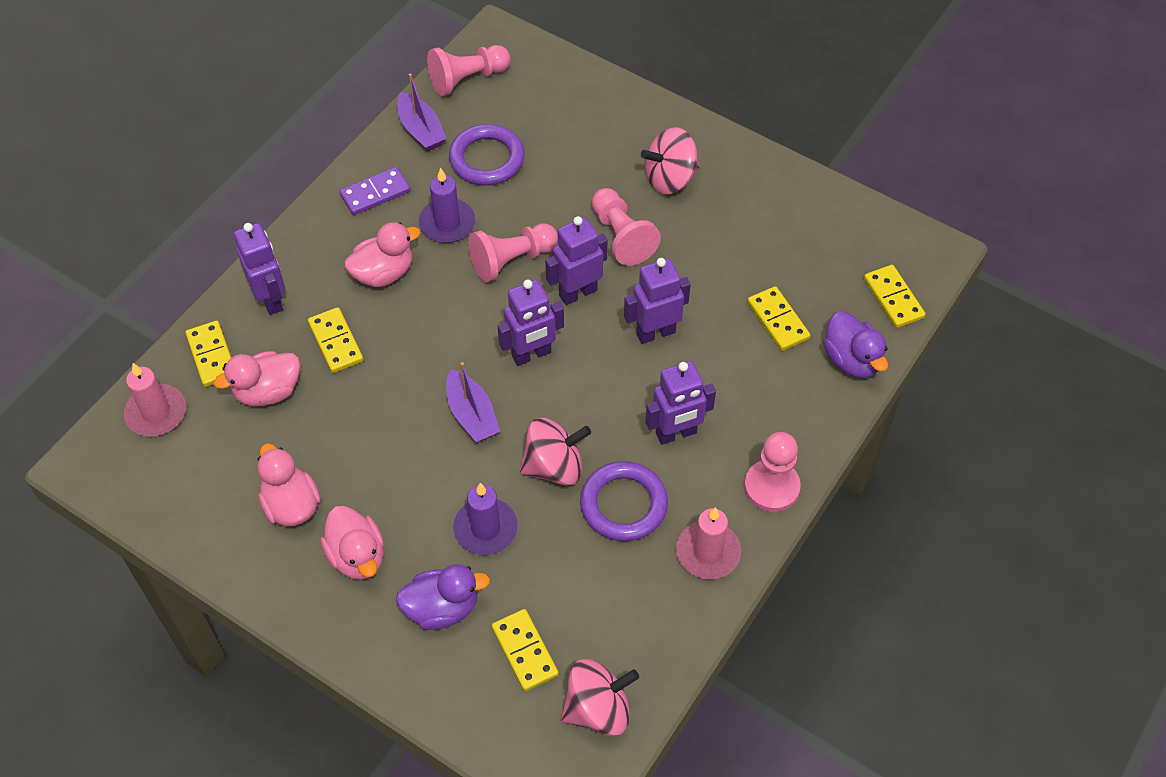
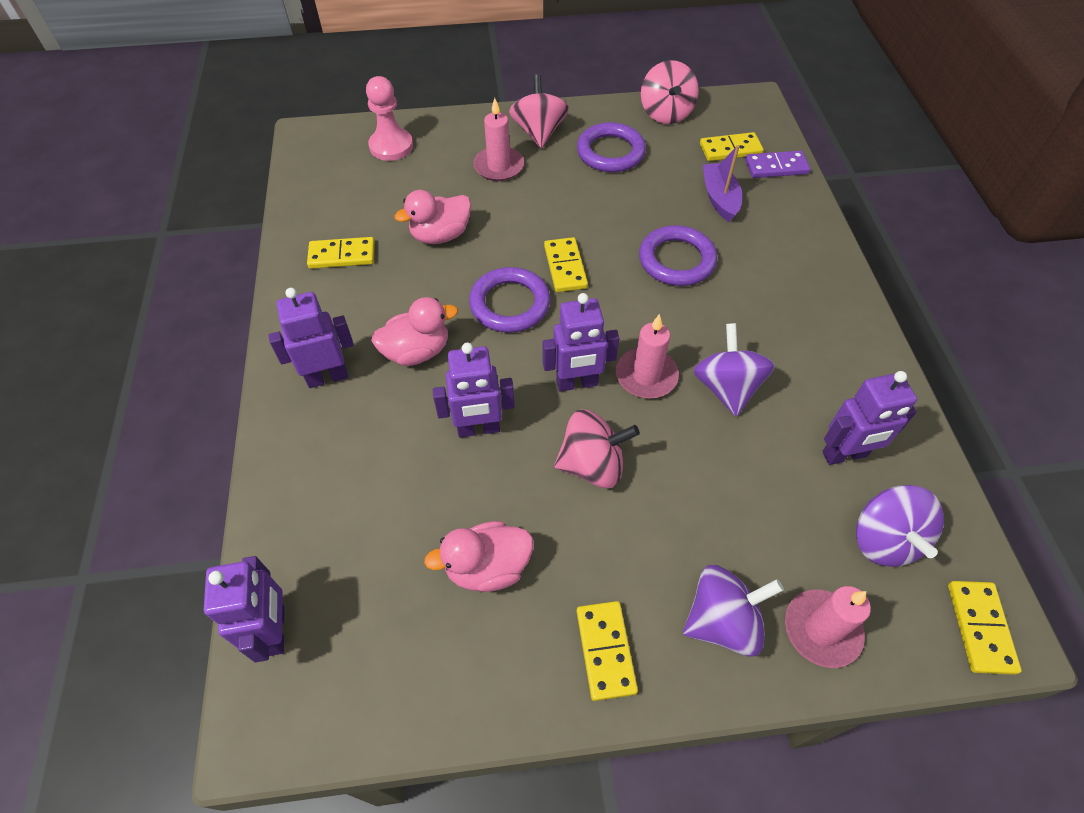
pink candle: 2 -> 3
pink duck: 4 -> 3
pink pawn: 4 -> 1
purple boat: 2 -> 1
purple candle: 2 -> 0
purple duck: 2 -> 0
purple ring: 2 -> 3
purple spinning top: 0 -> 3

